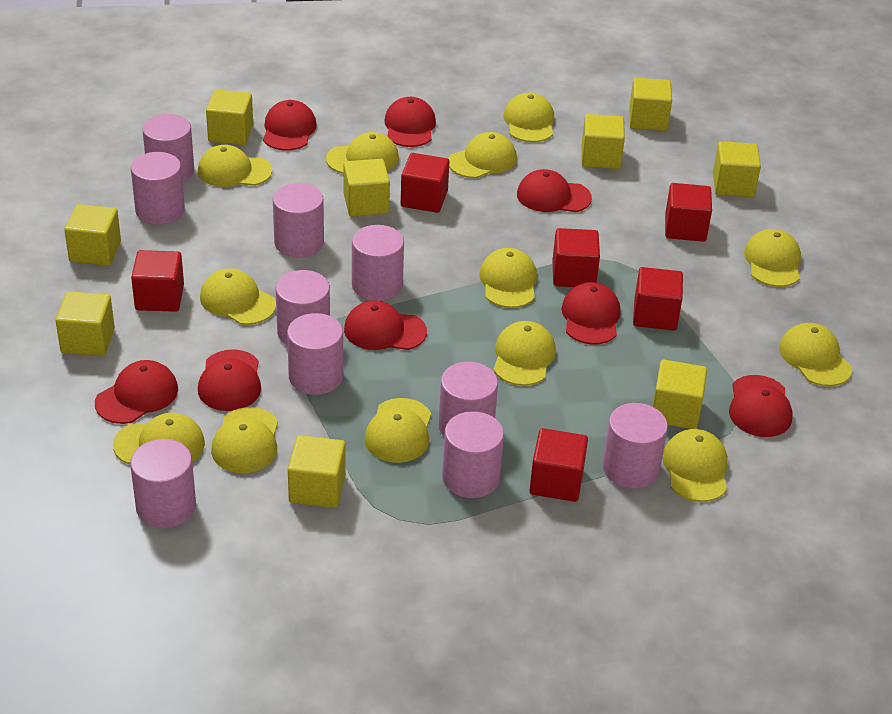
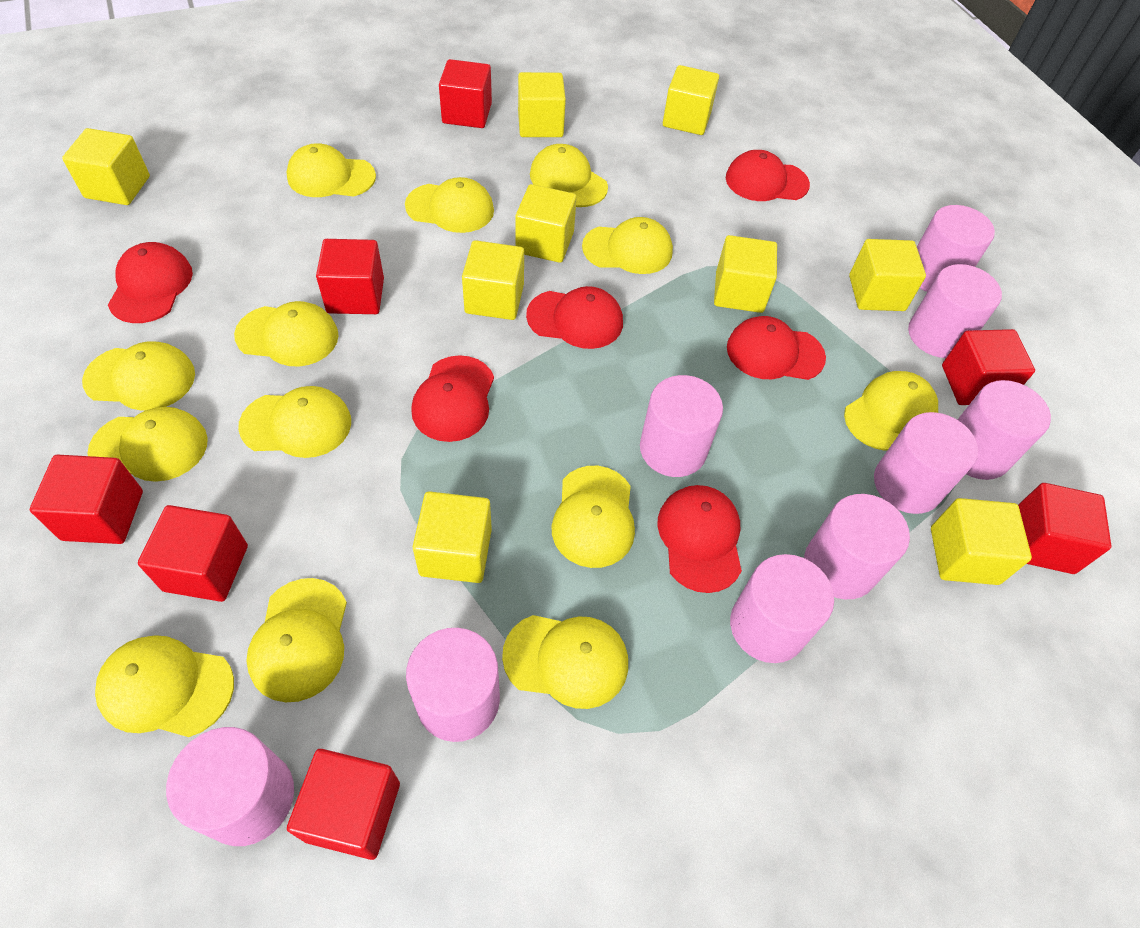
pink cylinder: 10 -> 9
red cap: 8 -> 6
red cube: 6 -> 7

